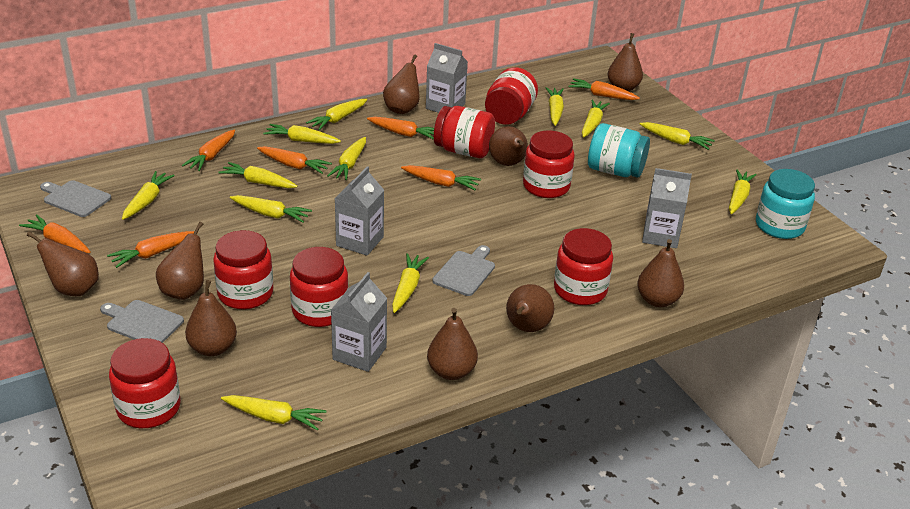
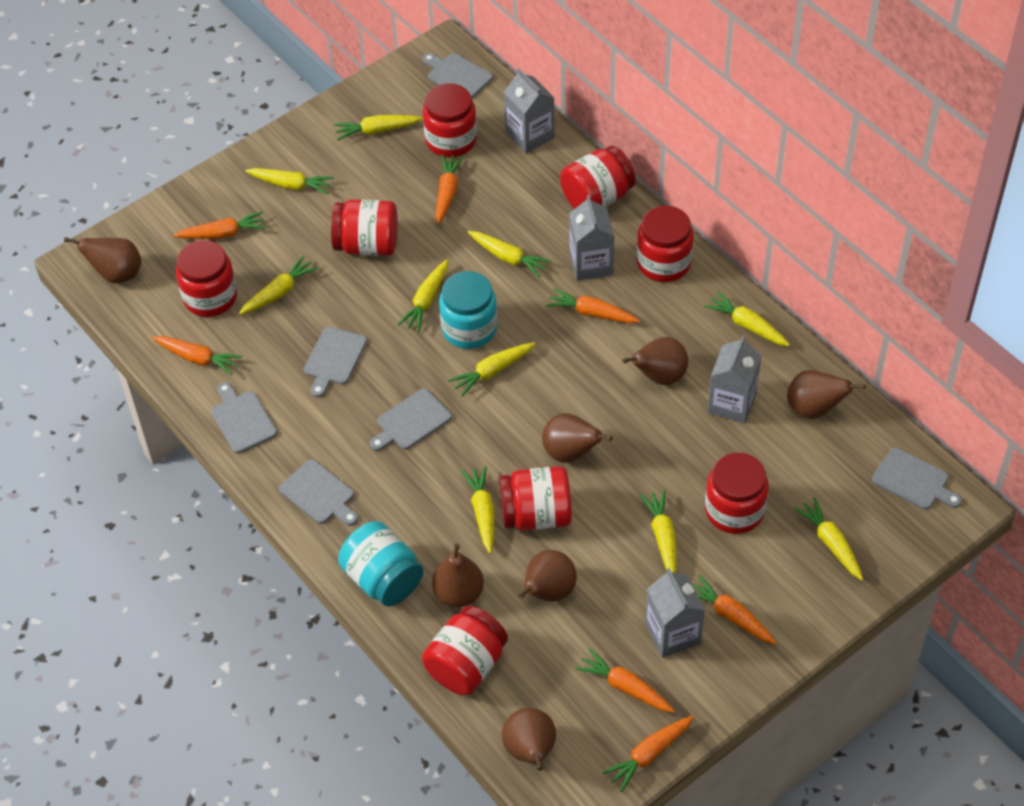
brown pear: 9 -> 7
grey cutting board: 3 -> 6
red jar: 7 -> 8
yellow carrot: 12 -> 10

